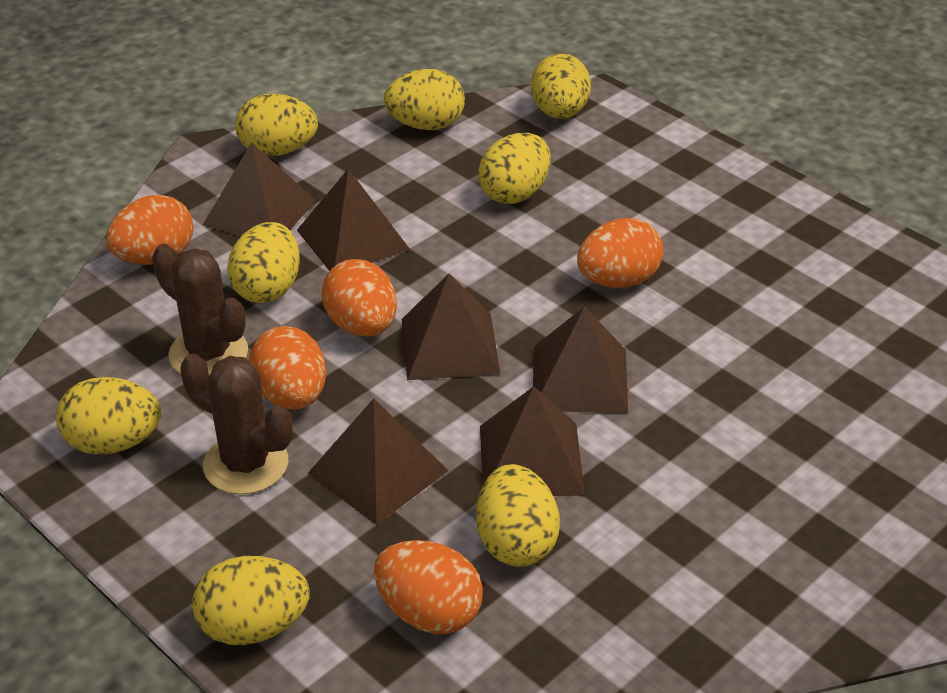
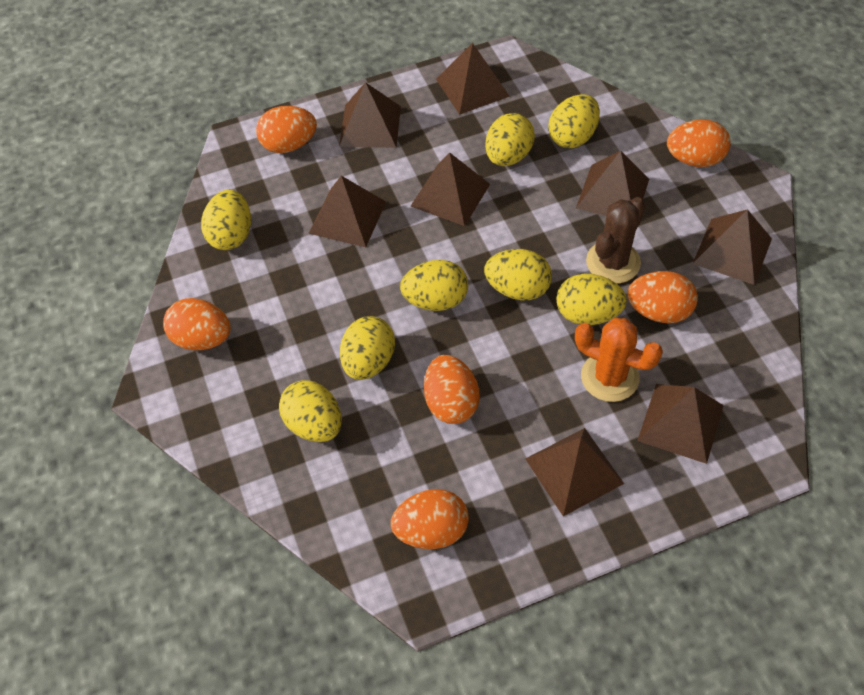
brown cactus: 2 -> 1
brown pyramid: 6 -> 8
orange cactus: 0 -> 1
orange egg: 5 -> 6

